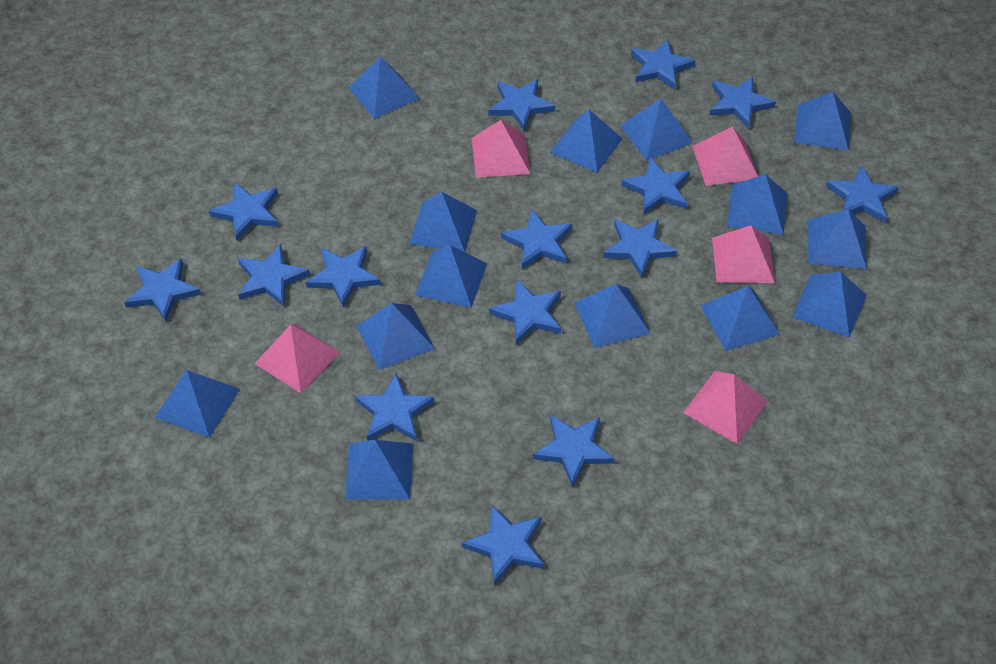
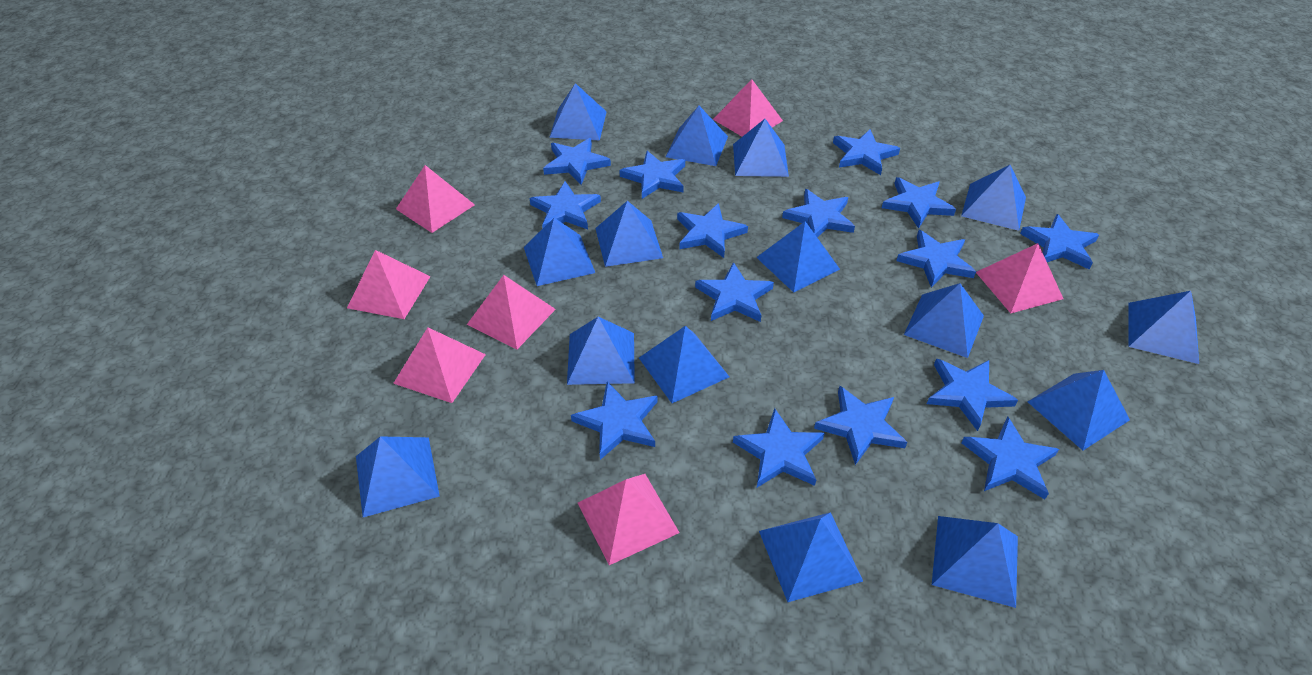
blue pyramid: 14 -> 15
pink pyramid: 5 -> 7

